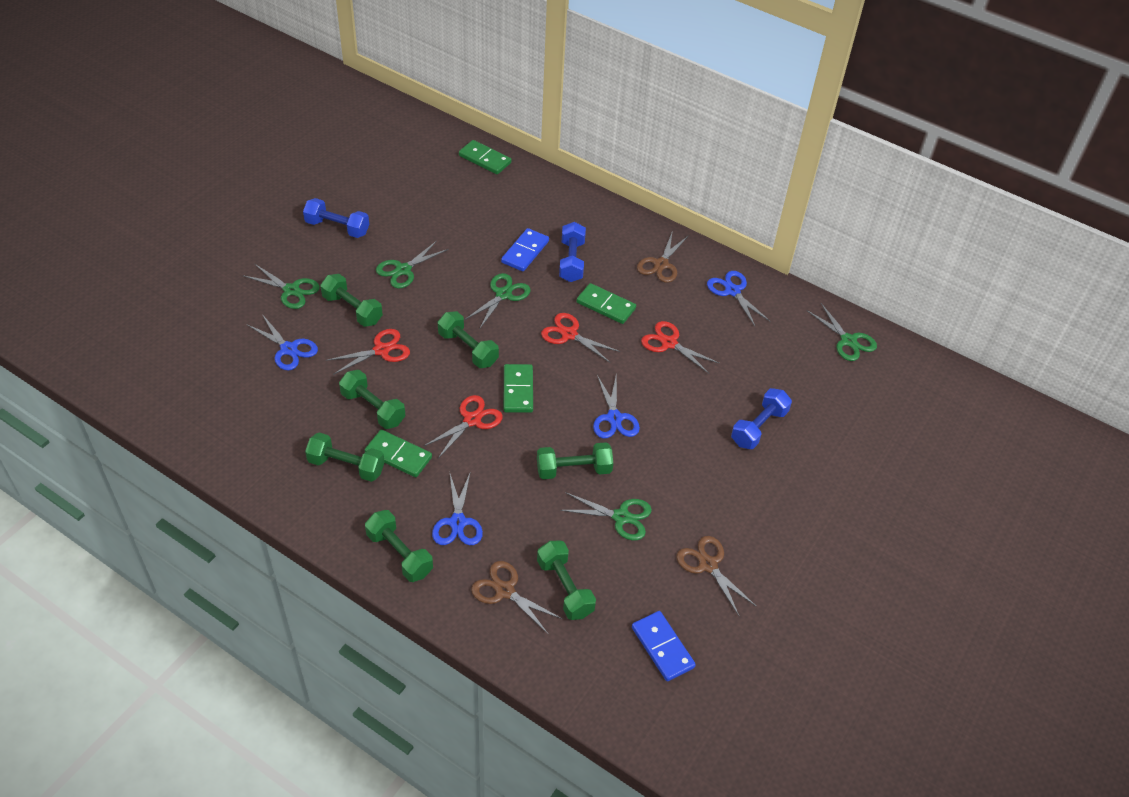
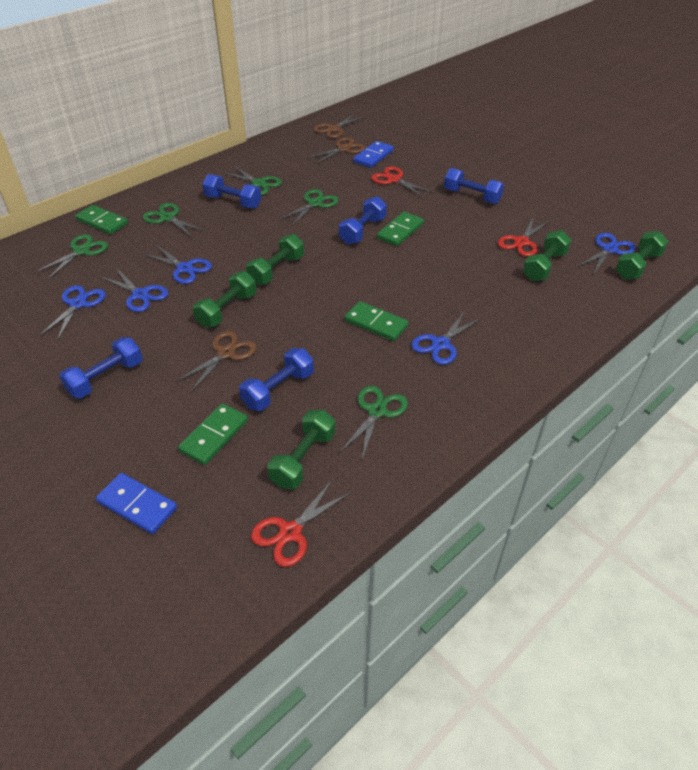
blue dumbbell: 3 -> 5
blue scissors: 4 -> 5
green dumbbell: 7 -> 5
red scissors: 4 -> 3

